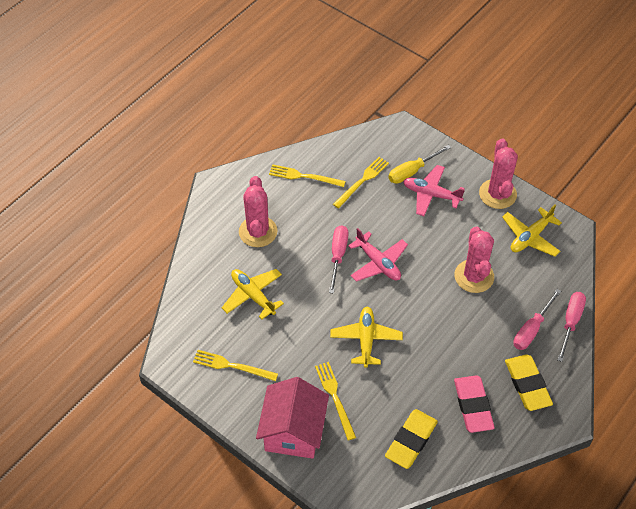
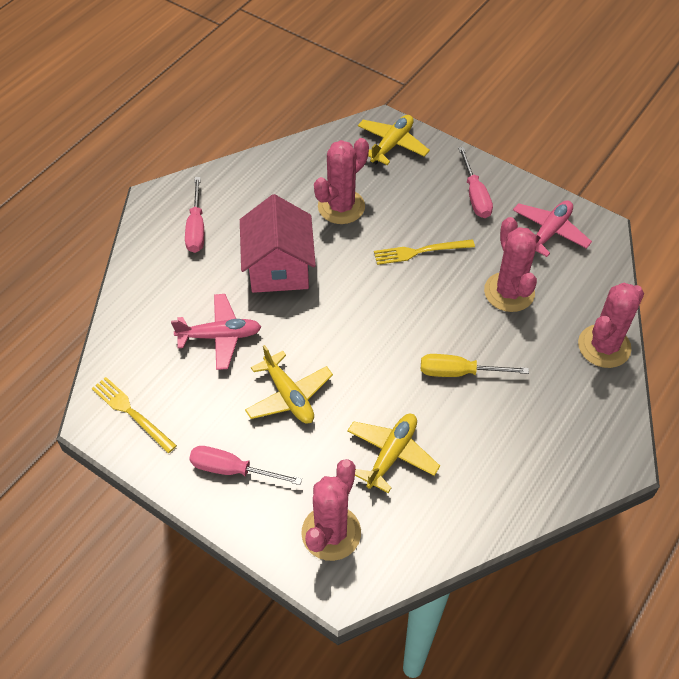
pink cactus: 3 -> 4
pink eraser: 1 -> 0
yellow eraser: 2 -> 0
yellow fork: 4 -> 2

